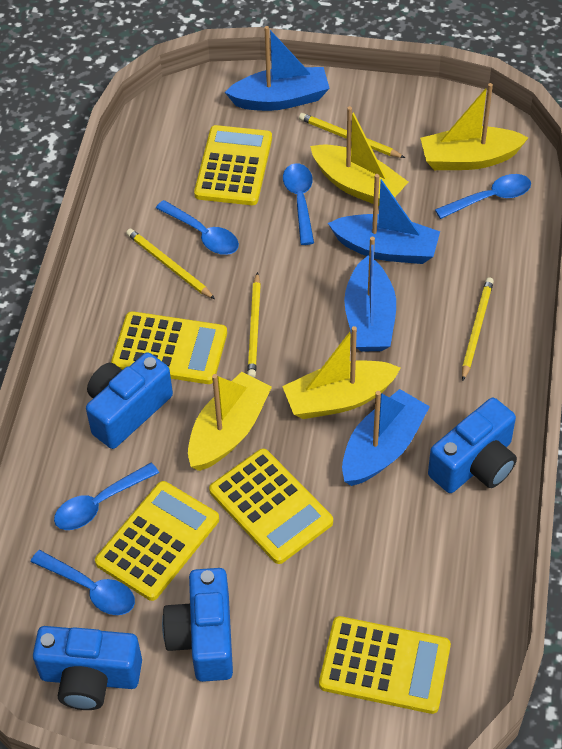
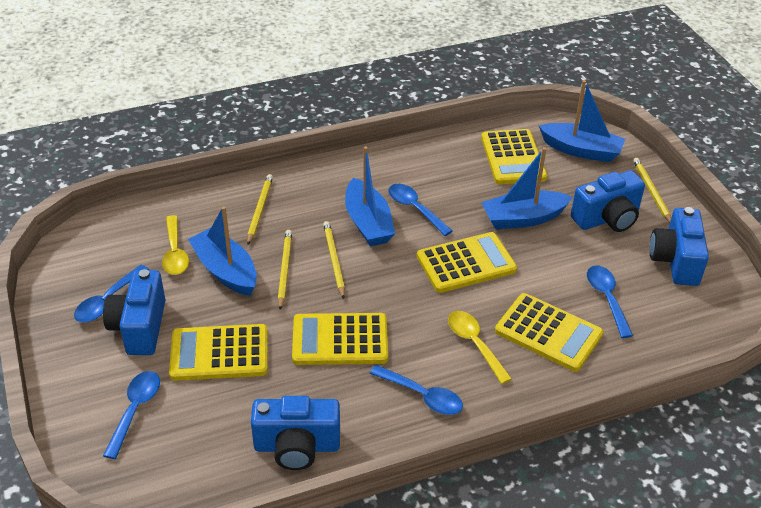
yellow boat: 4 -> 0
yellow spoon: 0 -> 2

